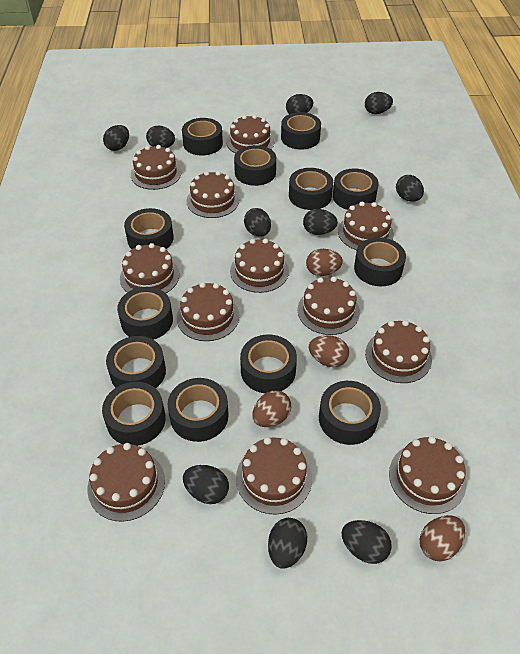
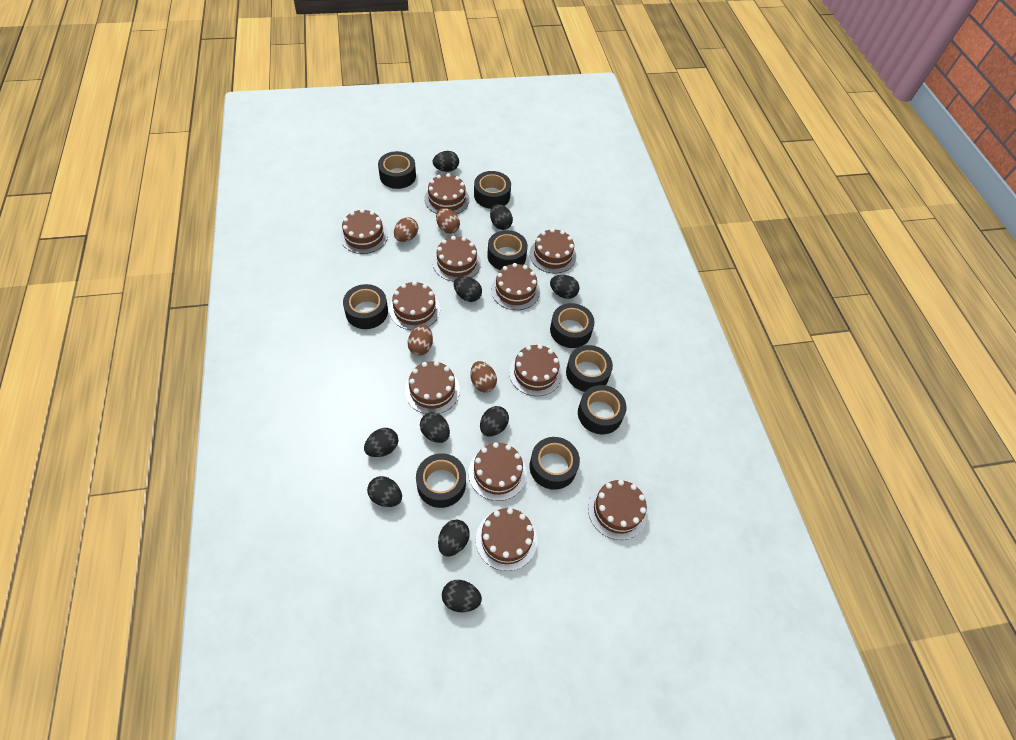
black tape: 13 -> 9
brown cake: 12 -> 11

